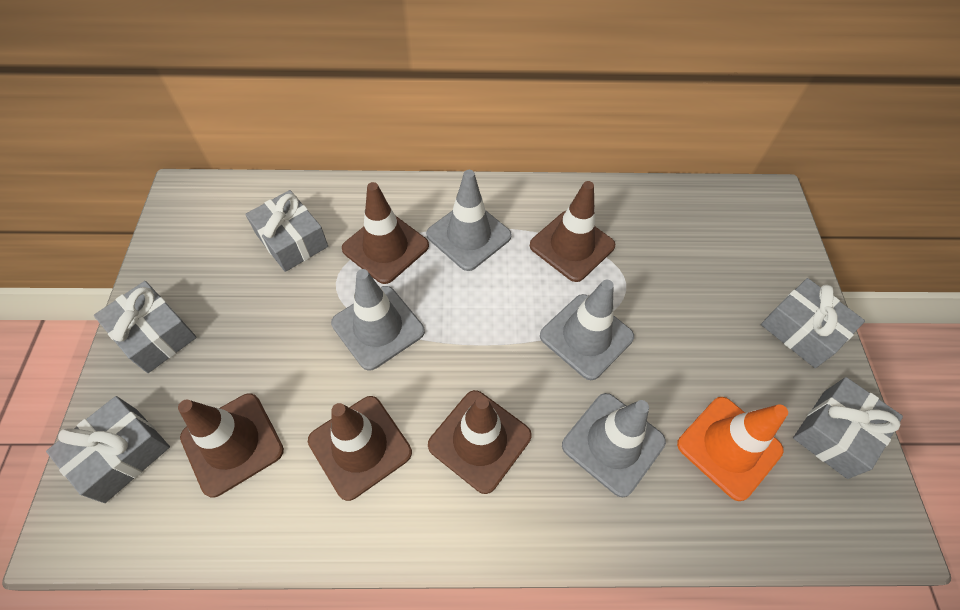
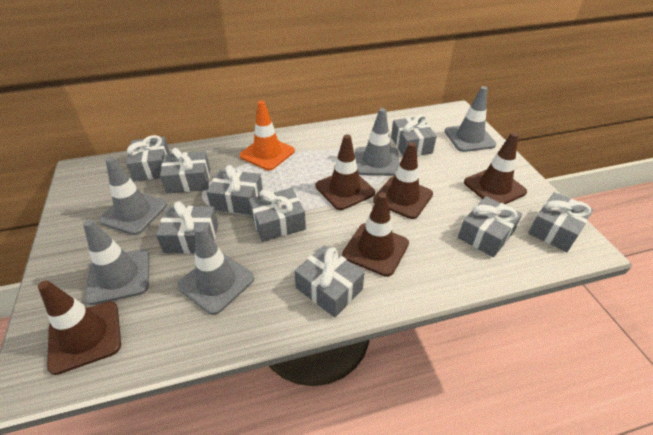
grey gift: 5 -> 9
grey traffic cone: 4 -> 5

